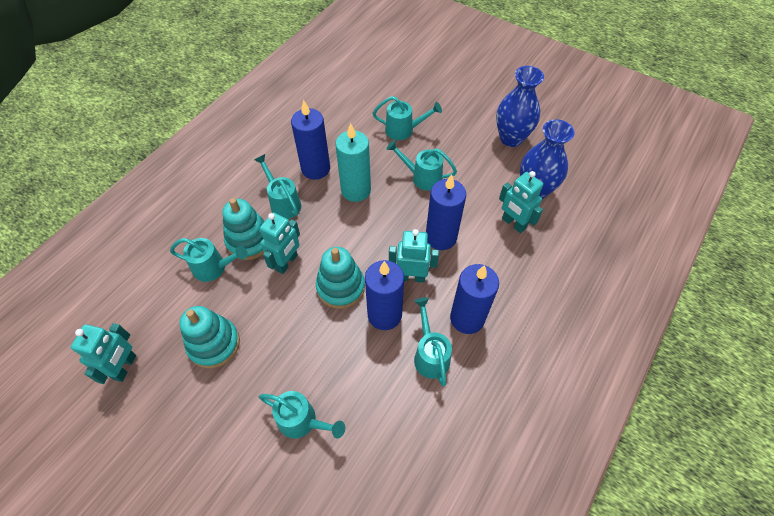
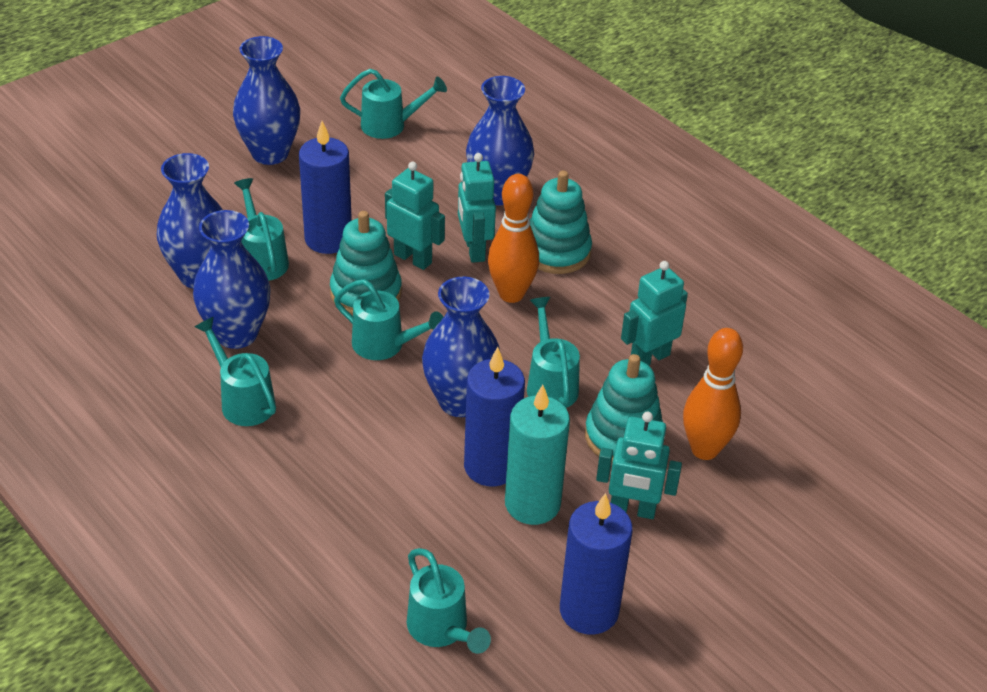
blue candle: 4 -> 3
blue vase: 2 -> 5
orange bowling pin: 0 -> 2

